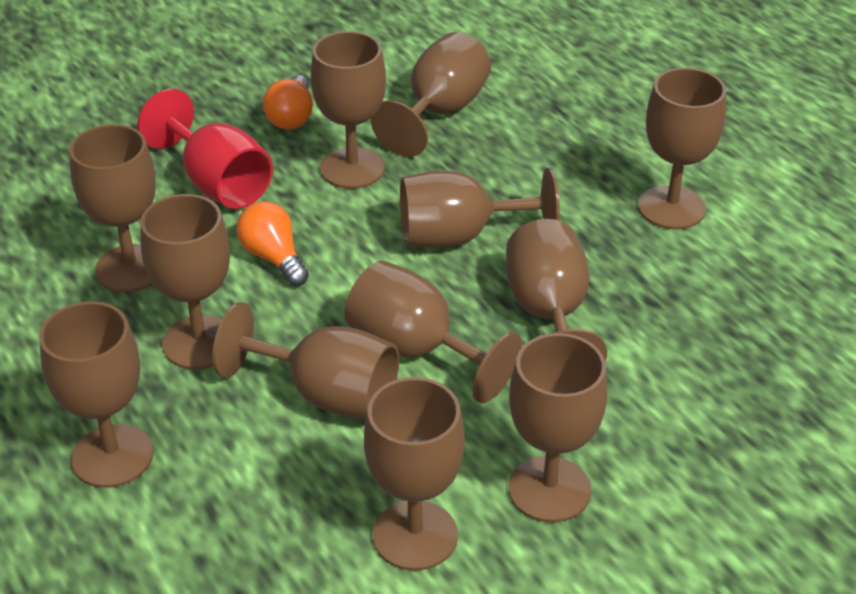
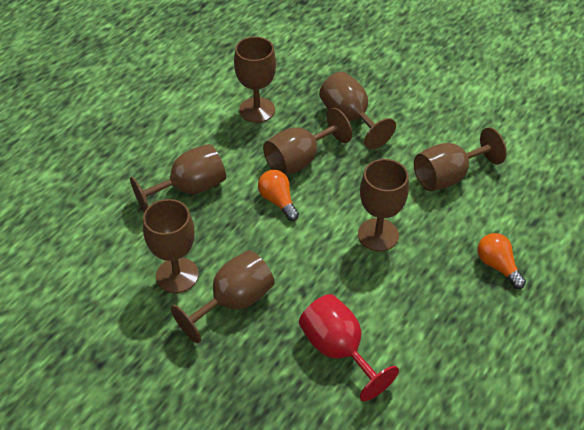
brown goblet: 12 -> 8

